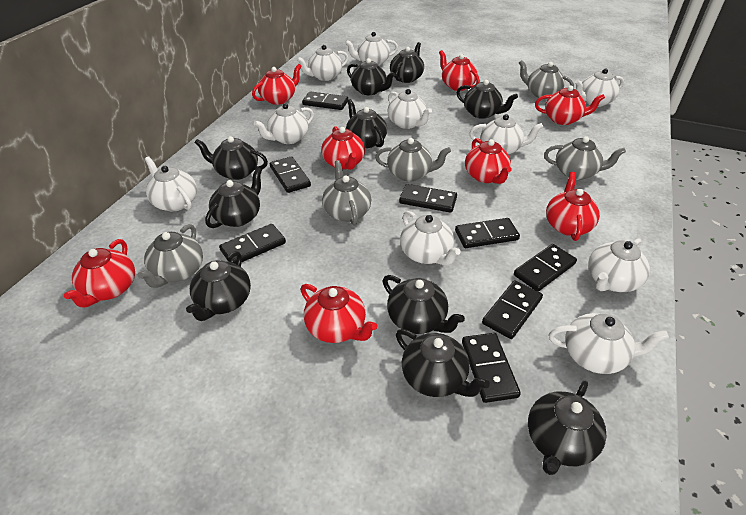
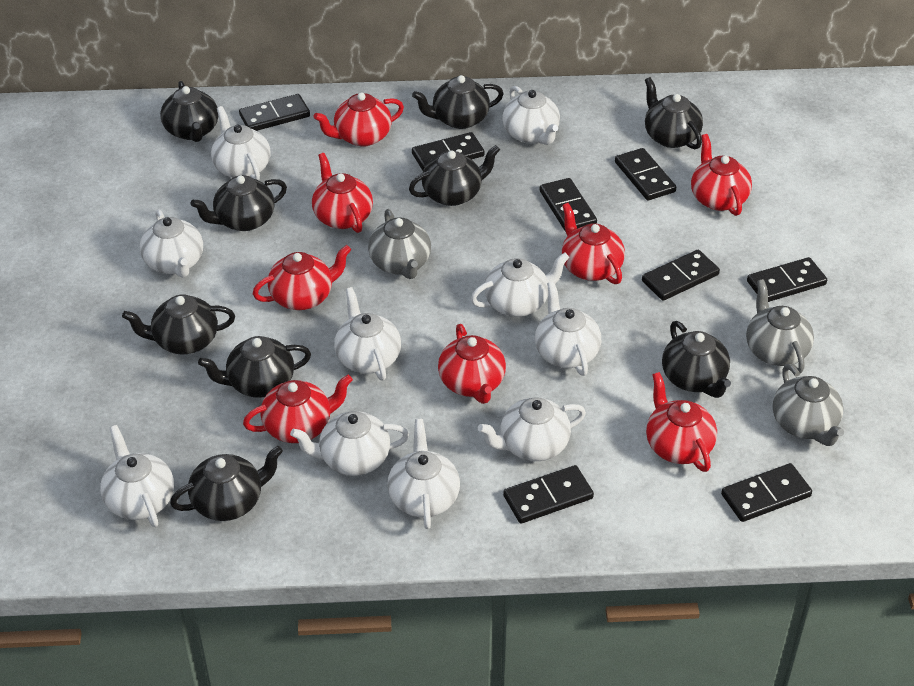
black teapot: 10 -> 9
grey teapot: 5 -> 3

